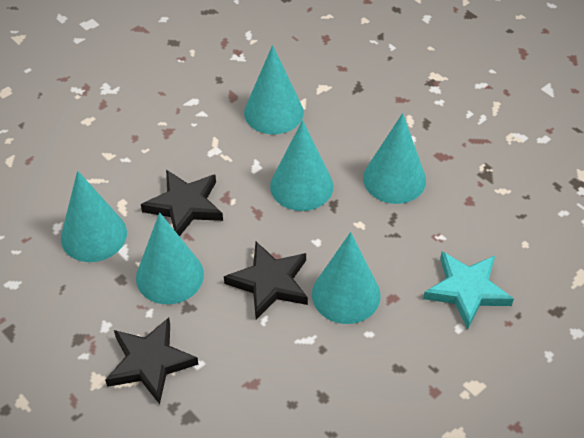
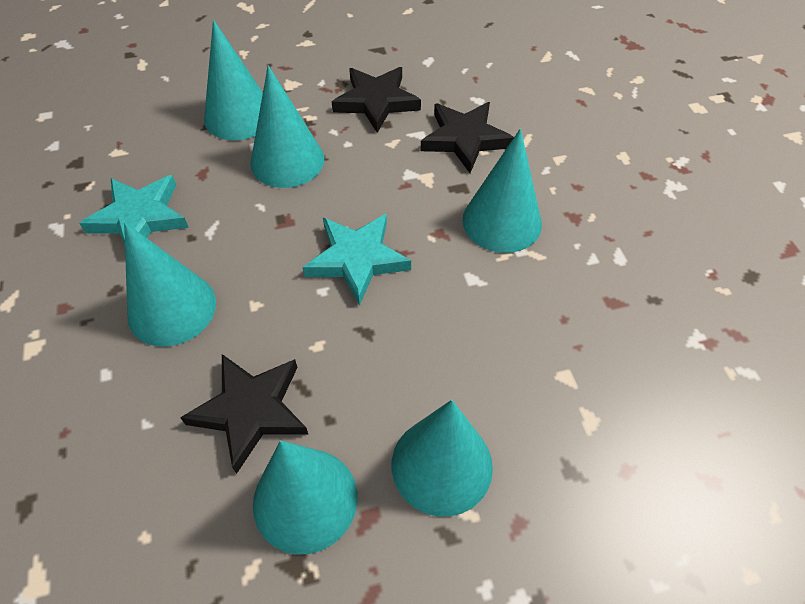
turquoise star: 1 -> 2

